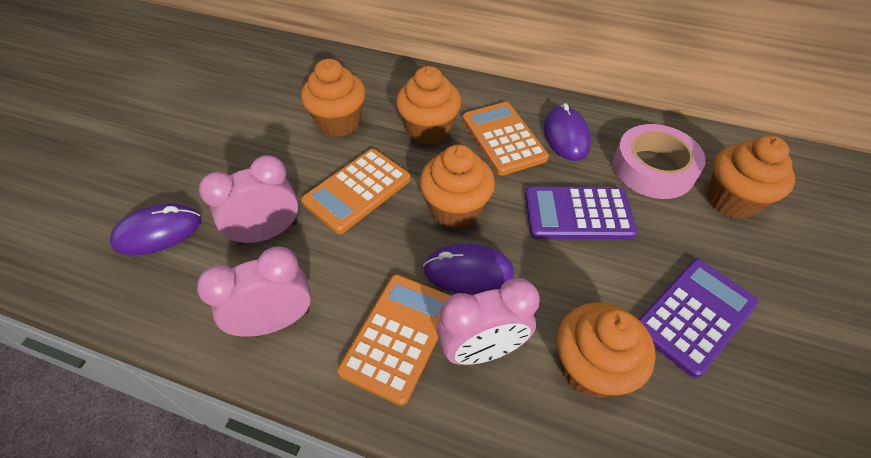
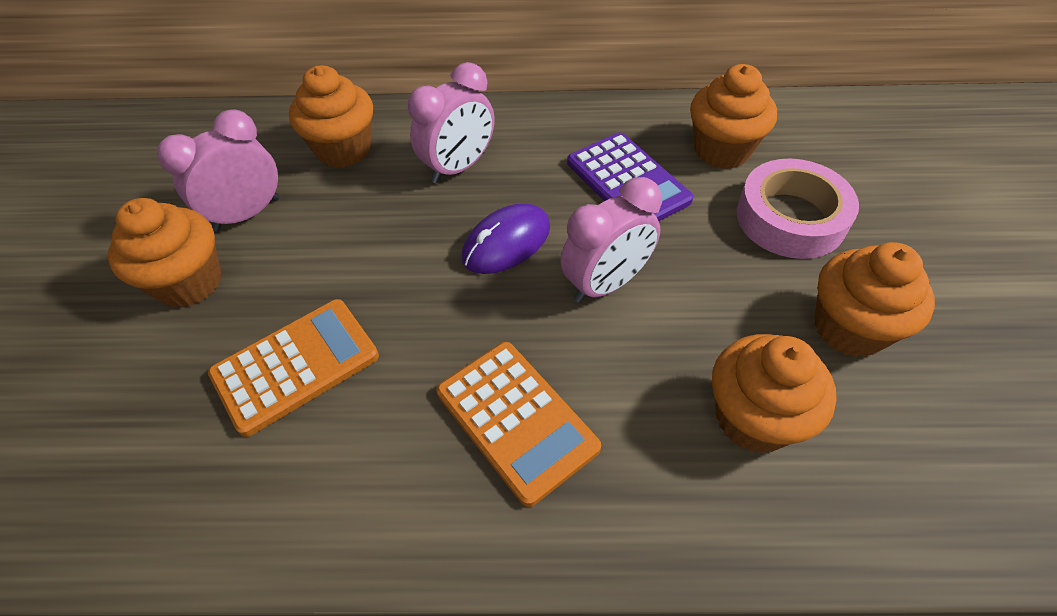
orange calculator: 3 -> 2
purple calculator: 2 -> 1
purple mouse: 3 -> 1

